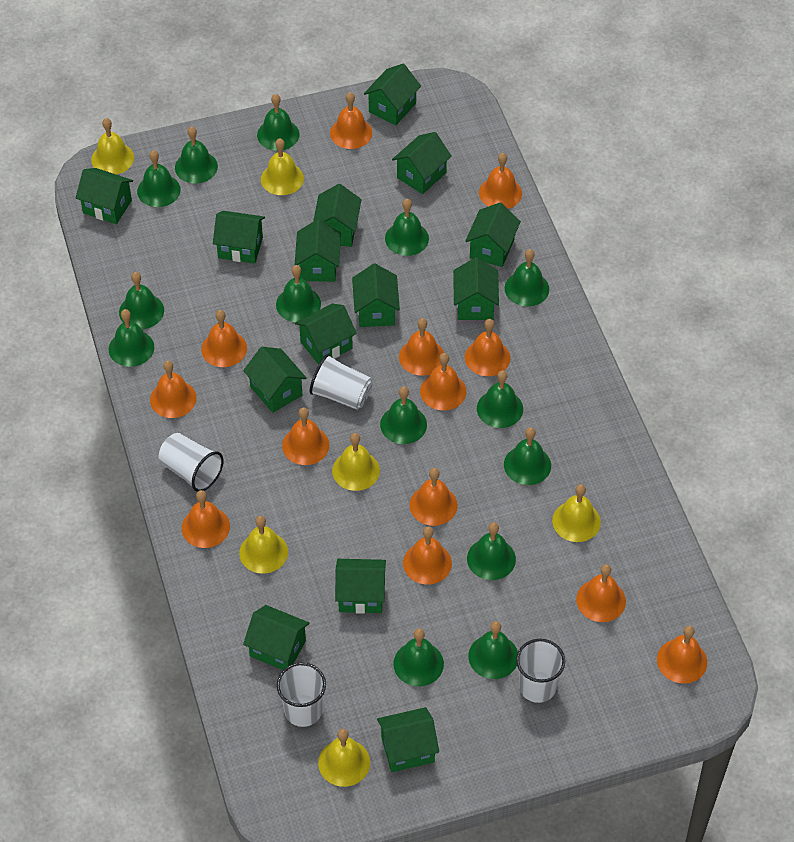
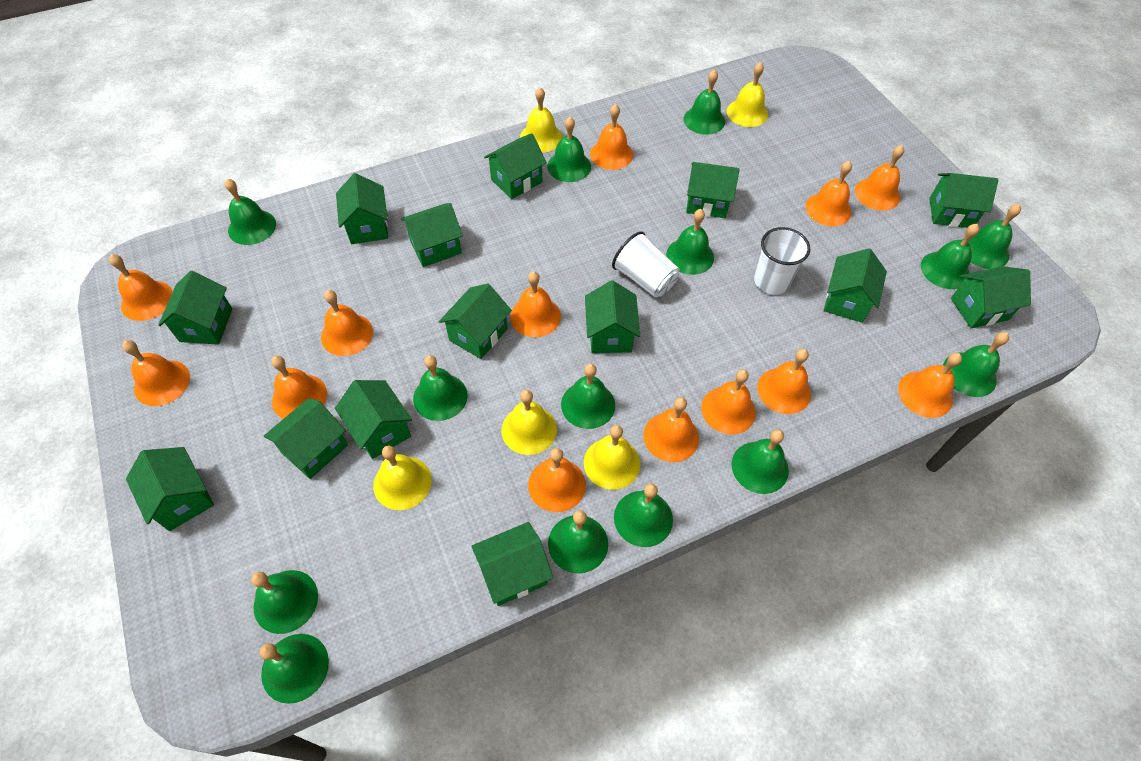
white cup: 4 -> 2
yellow bell: 6 -> 5

